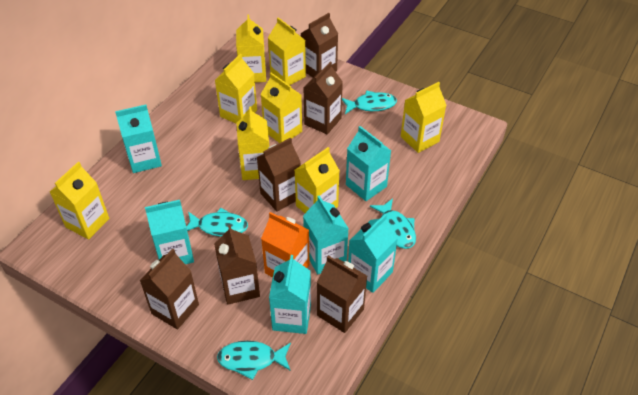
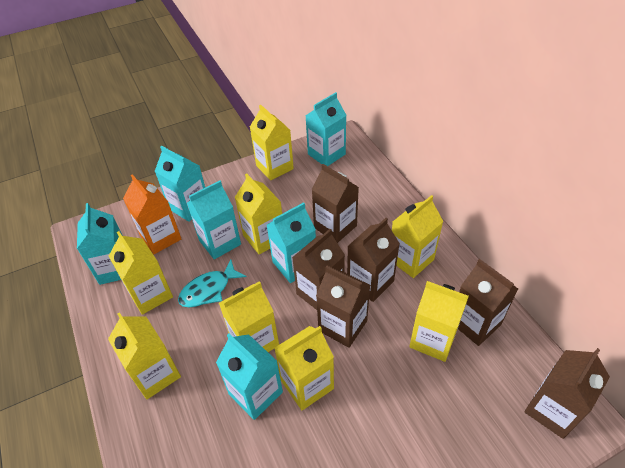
turquoise fish: 4 -> 1

